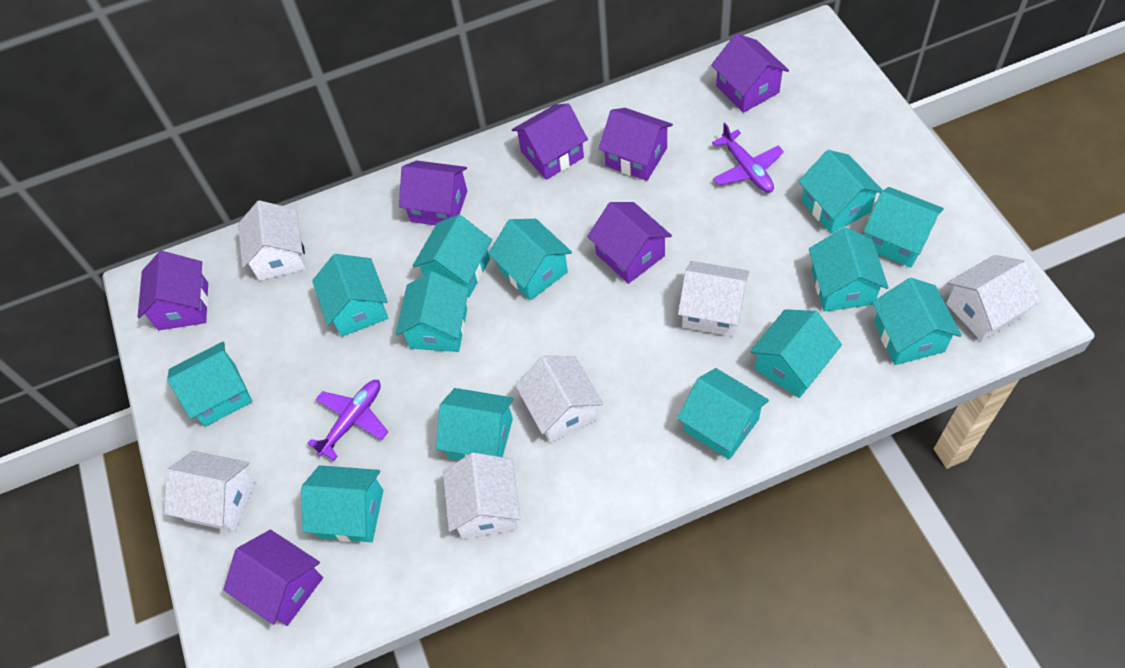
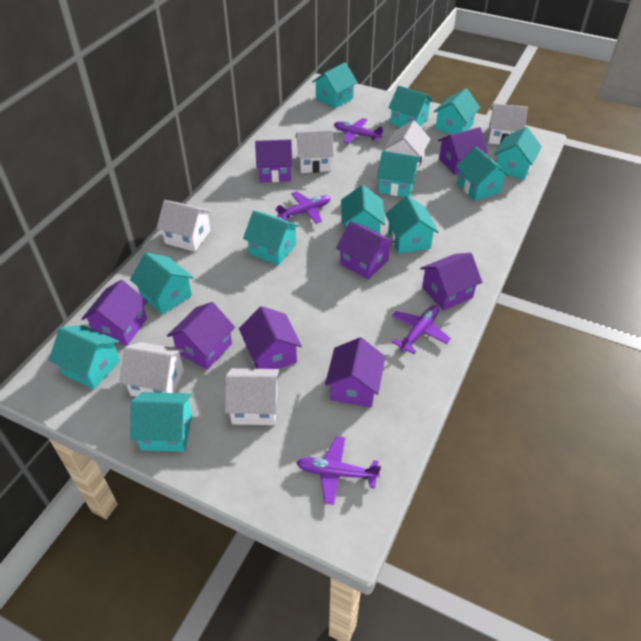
purple house: 7 -> 8
purple plane: 2 -> 4
turquoise house: 13 -> 12

